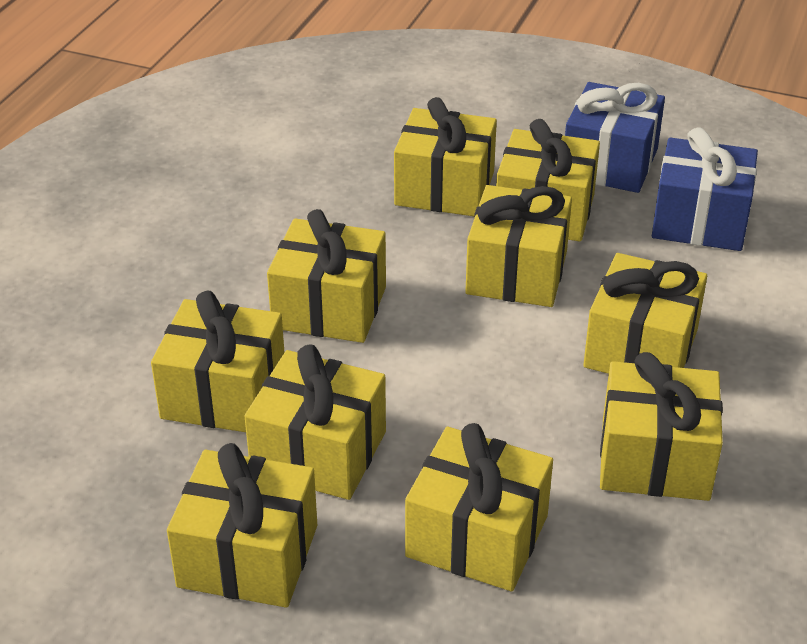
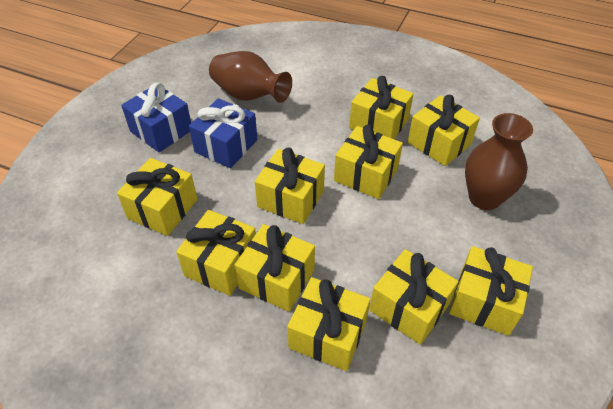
brown vase: 0 -> 2

